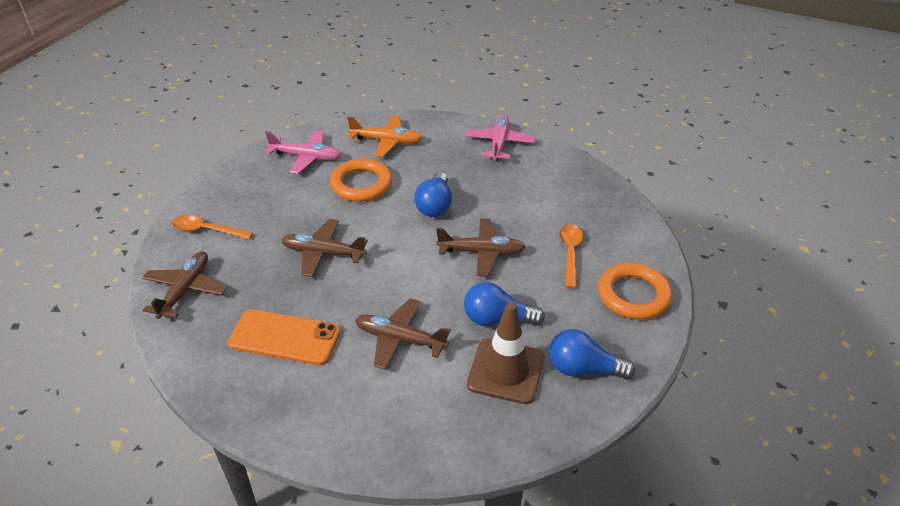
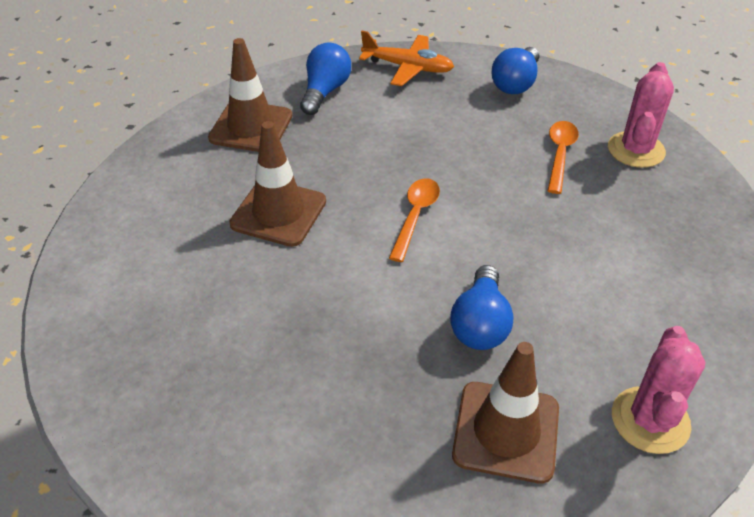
brown plane: 4 -> 0
brown traffic cone: 1 -> 3
orange phone: 1 -> 0
orange ring: 2 -> 0
pink cactus: 0 -> 2
pink plane: 2 -> 0

